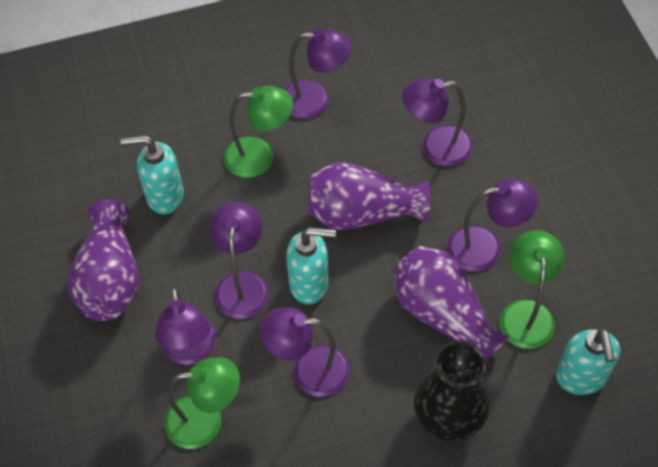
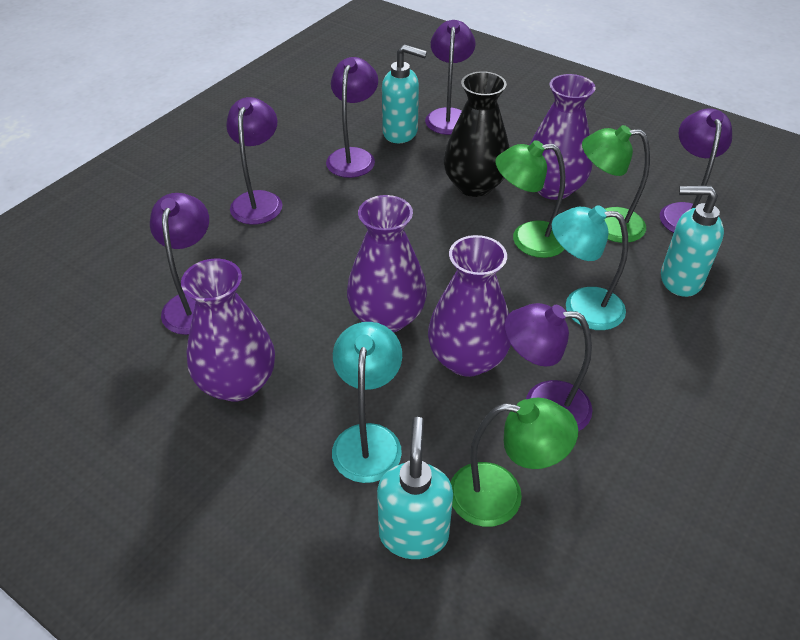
purple vase: 3 -> 4
turquoise lamp: 0 -> 2

